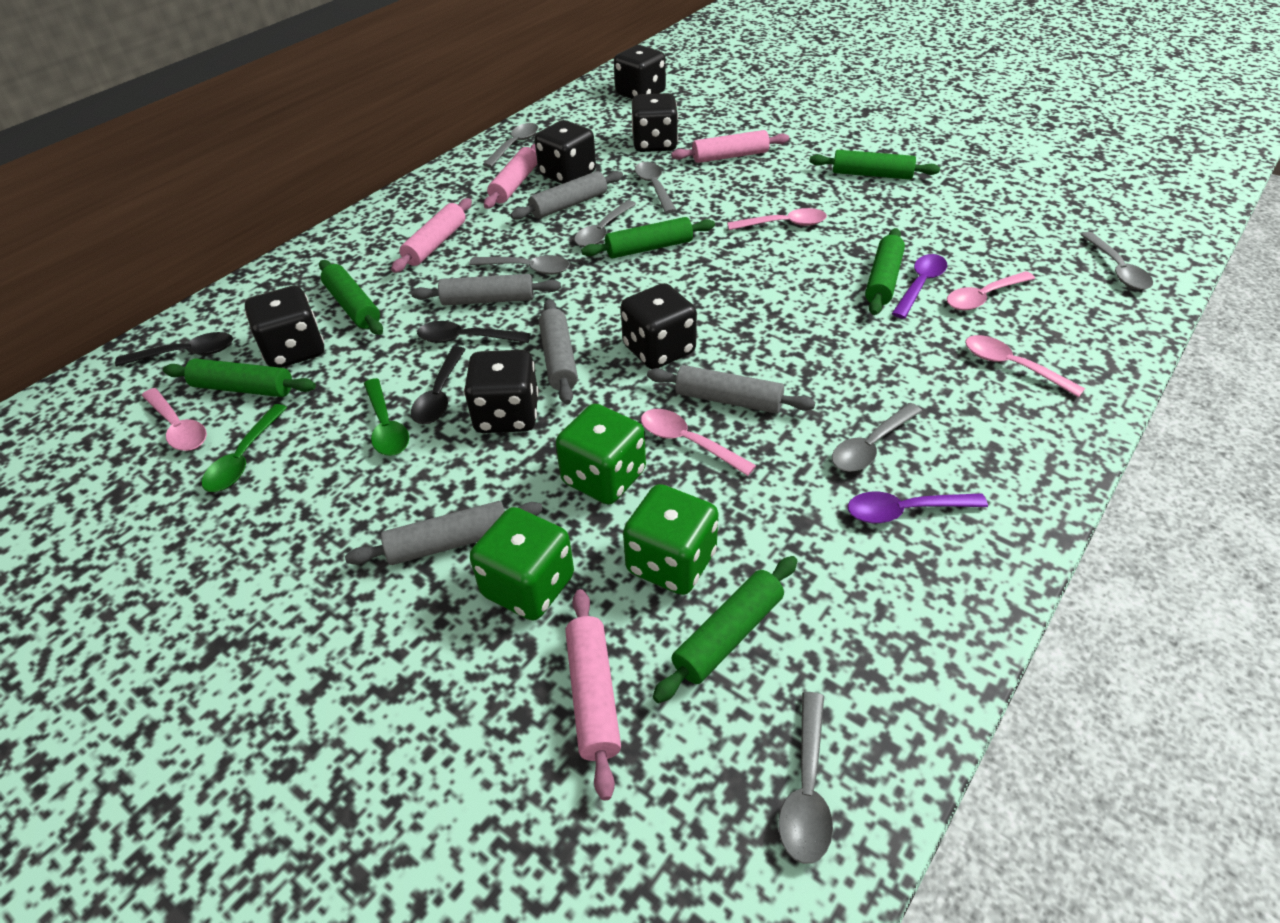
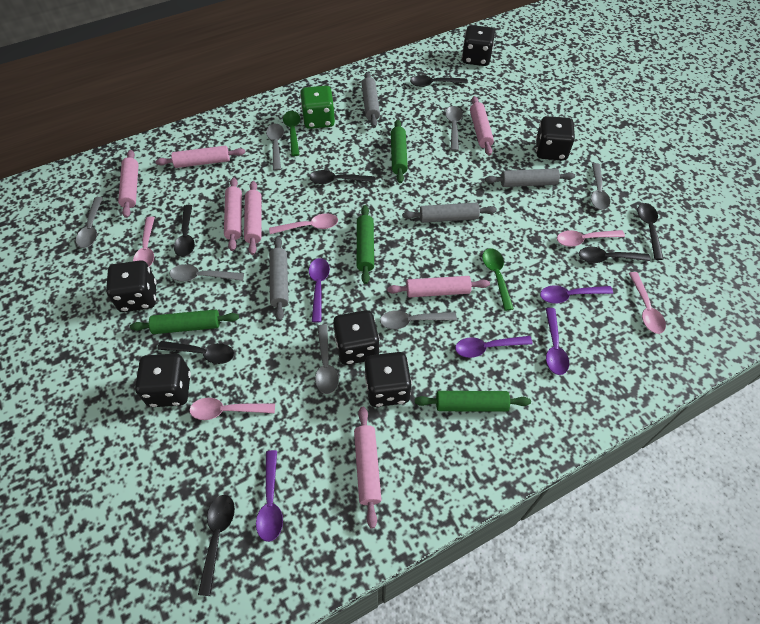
black spoon: 3 -> 7
green dice: 3 -> 1
green rolling pin: 6 -> 4
grey rolling pin: 5 -> 4
pink rolling pin: 4 -> 7
purple spoon: 2 -> 5

